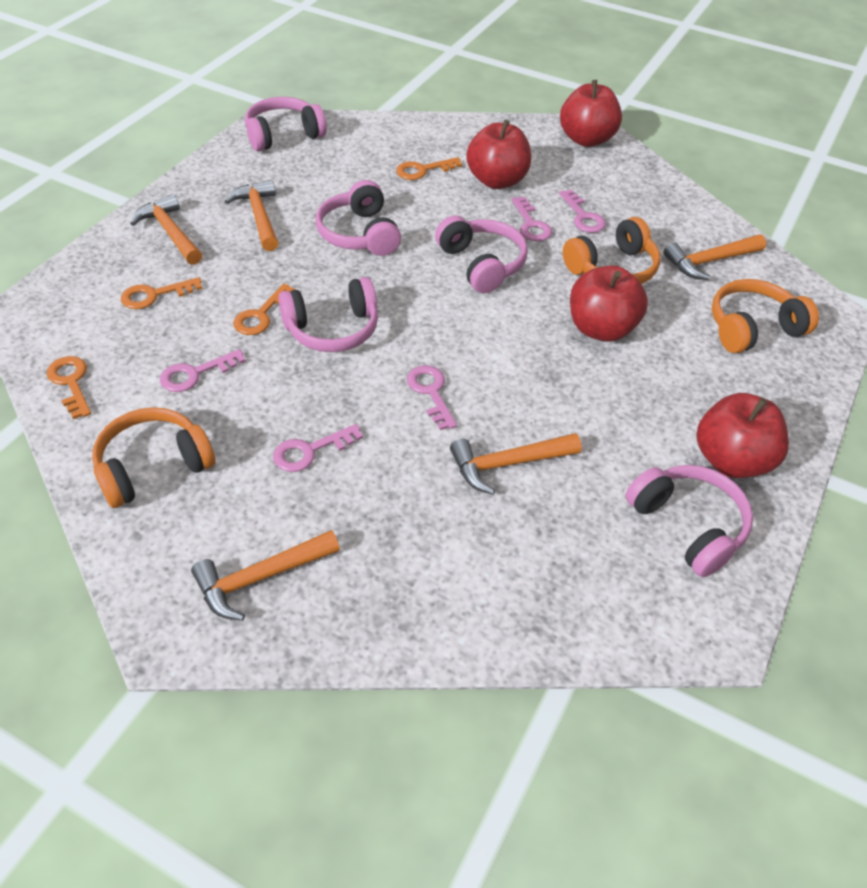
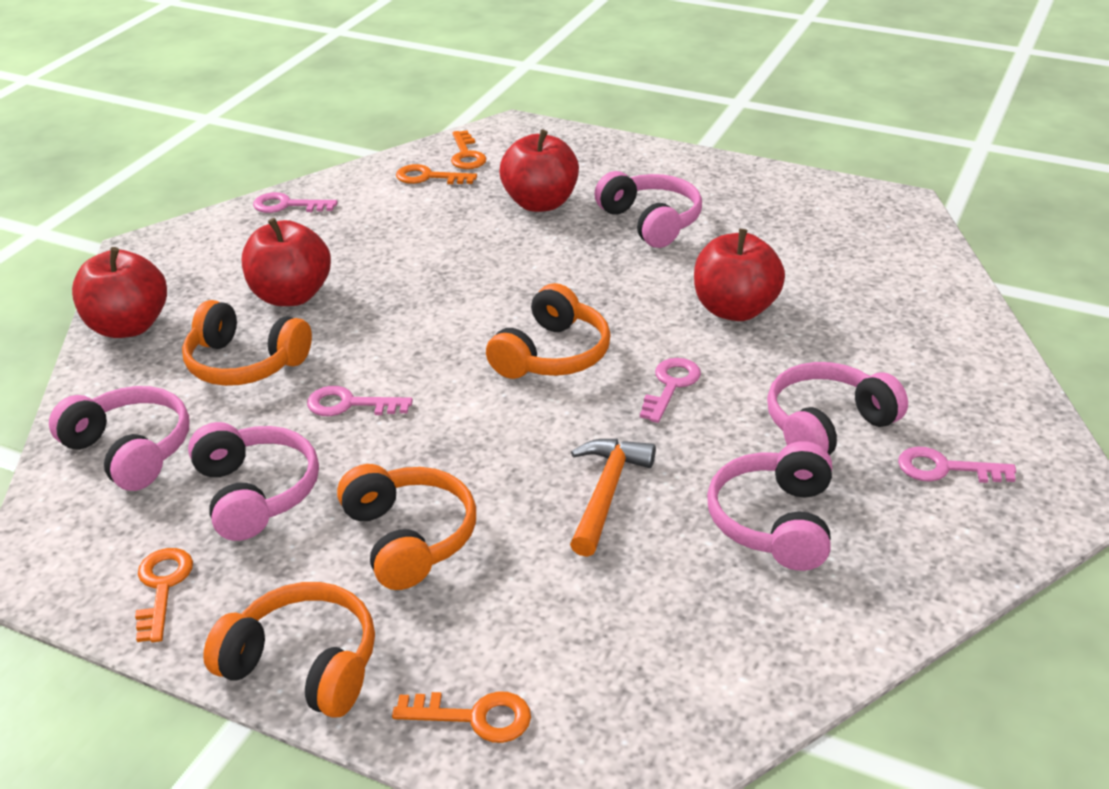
orange hammer: 5 -> 1
orange headphones: 3 -> 4
pink key: 5 -> 4

